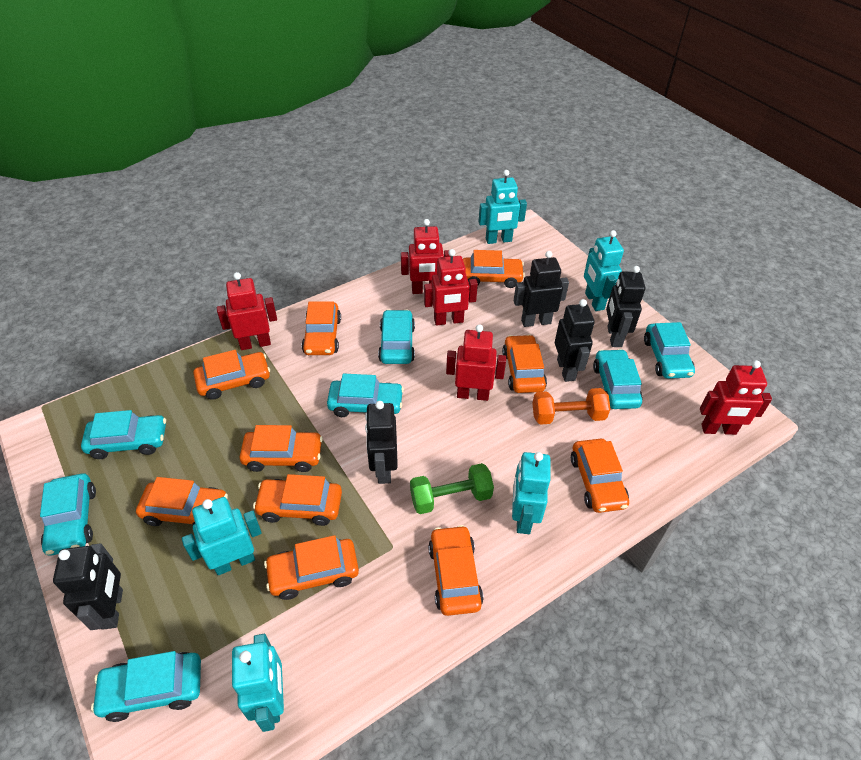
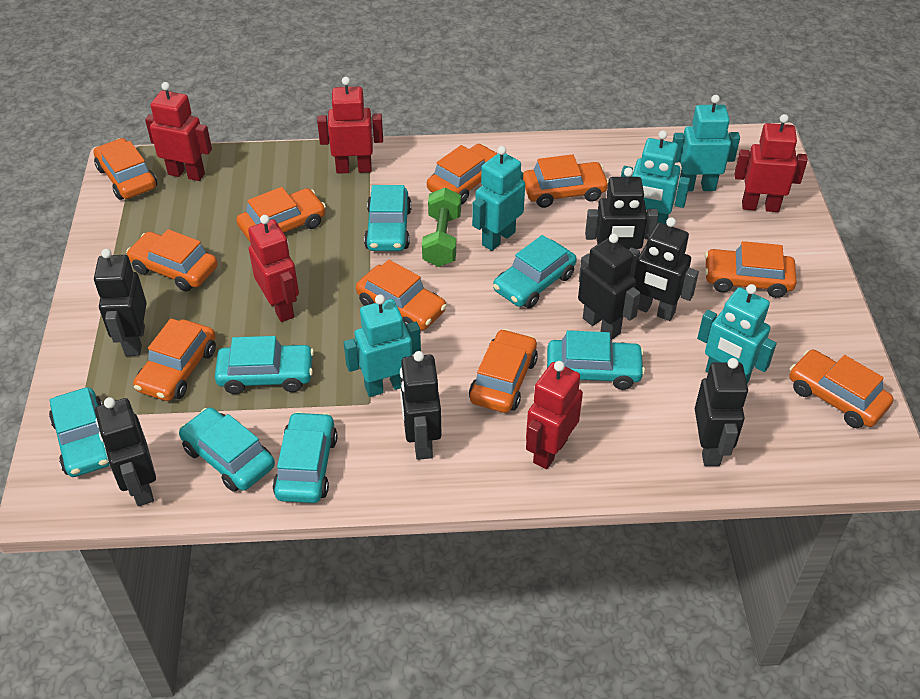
black robot: 5 -> 7
orange dumbbell: 1 -> 0

